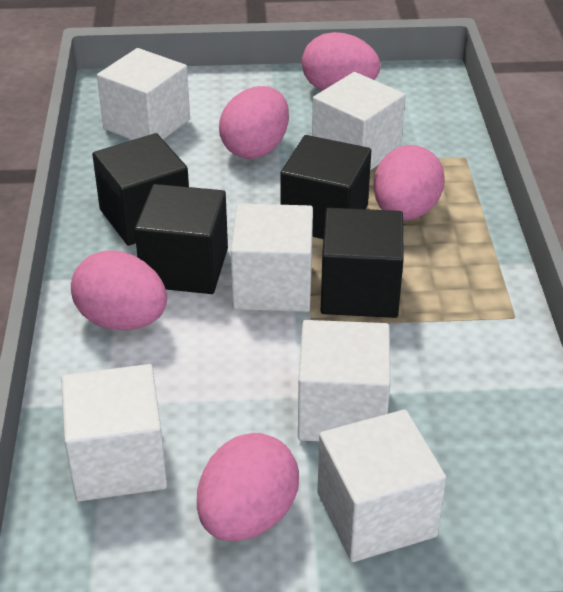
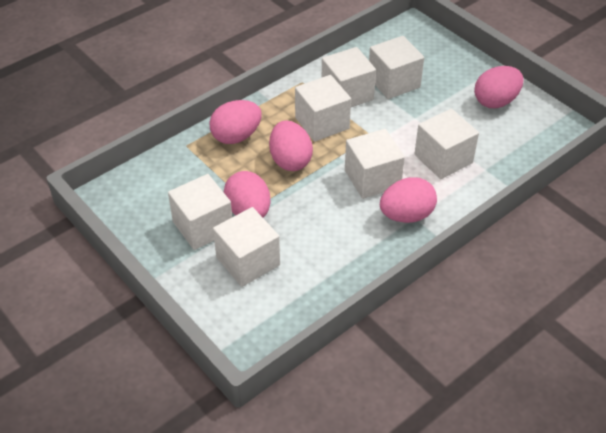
black cube: 4 -> 0
white cube: 6 -> 7

